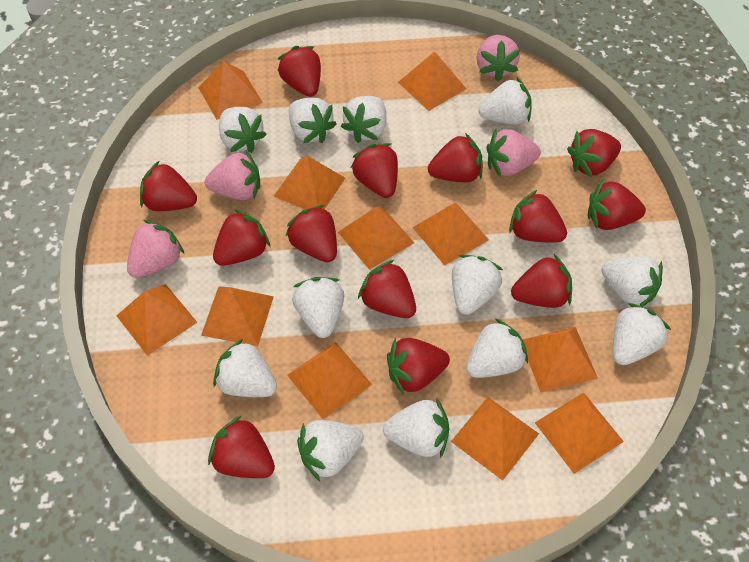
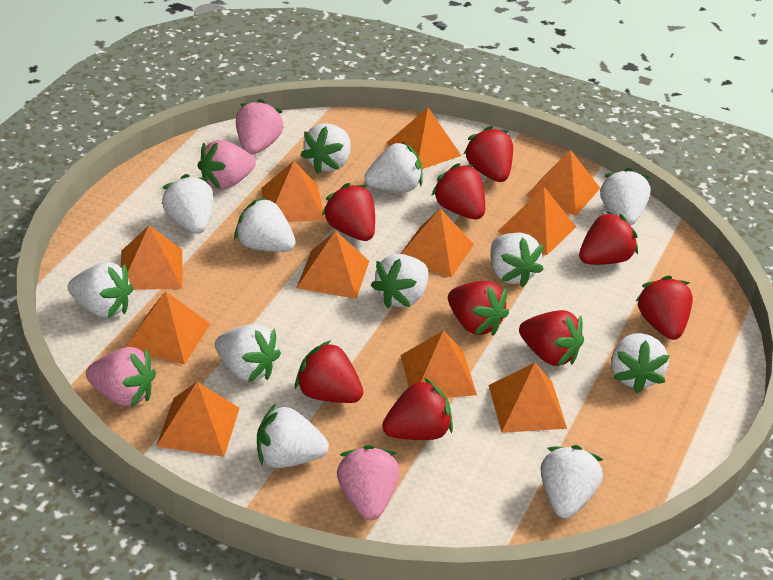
red strawberry: 13 -> 9

